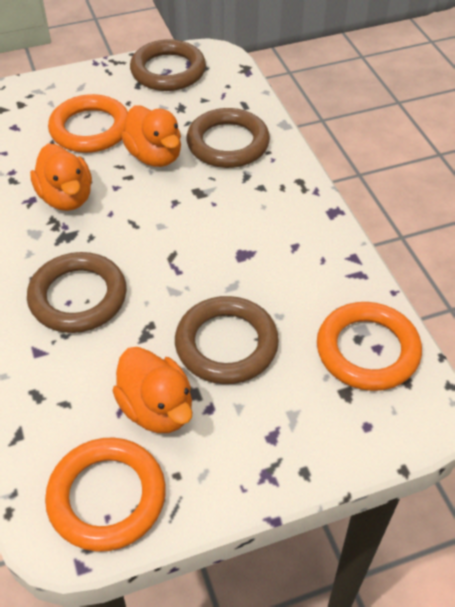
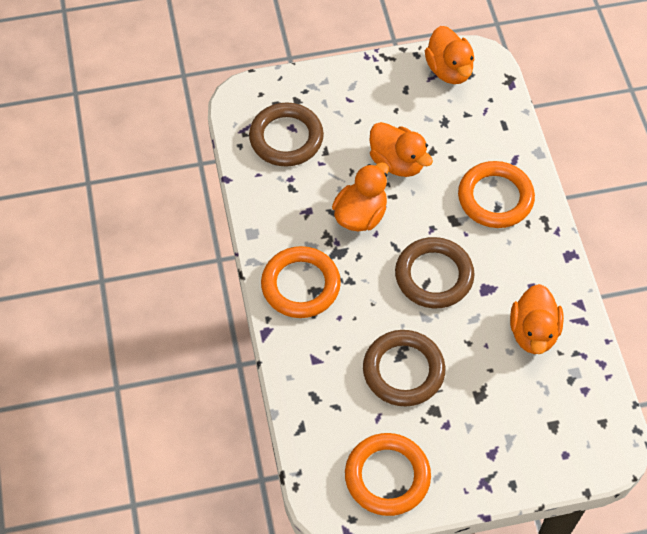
brown ring: 4 -> 3
orange duck: 3 -> 4

